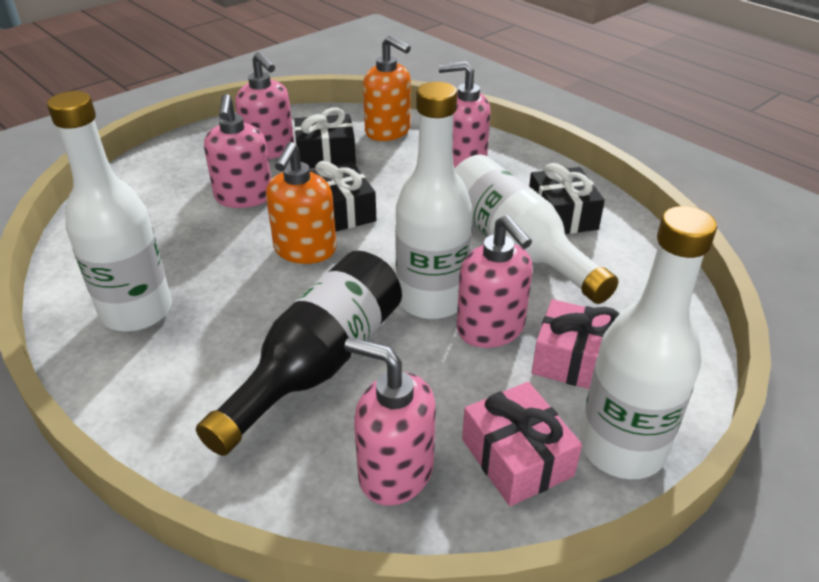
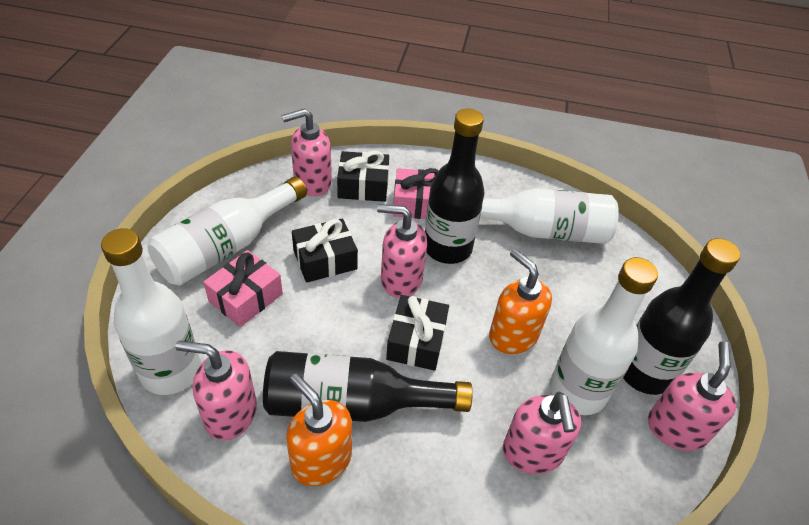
black bottle: 1 -> 3

